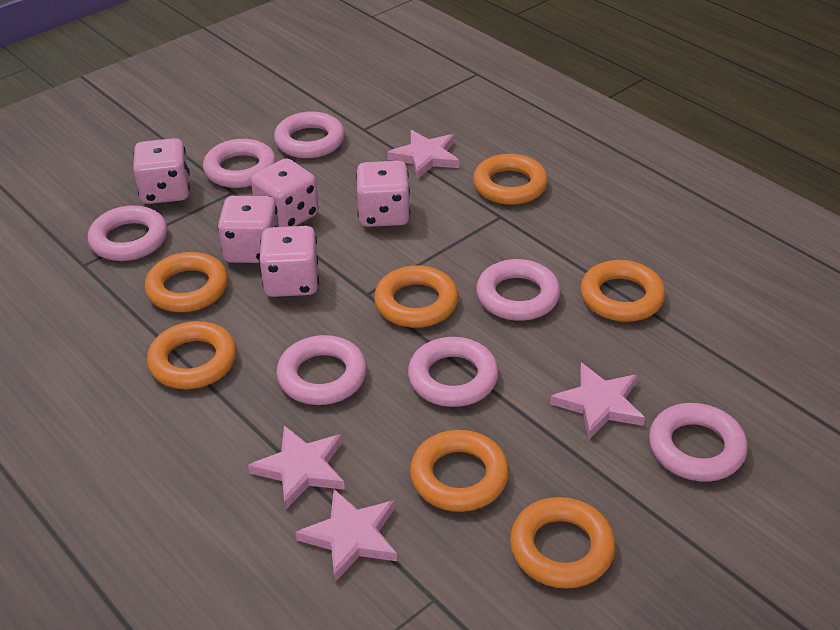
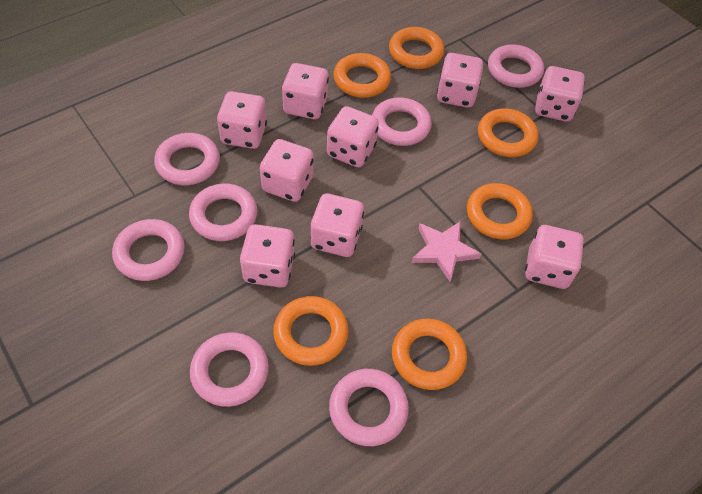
orange ring: 7 -> 6
pink dice: 5 -> 9
pink star: 4 -> 1

